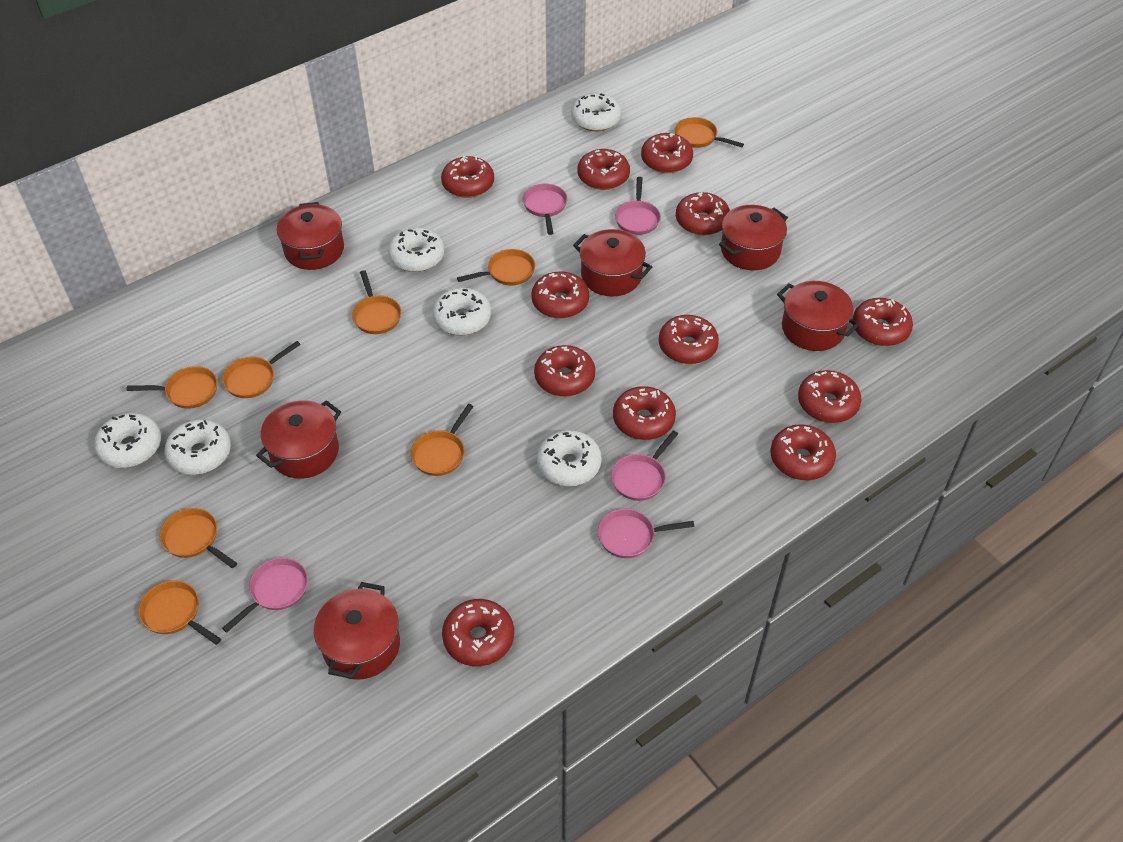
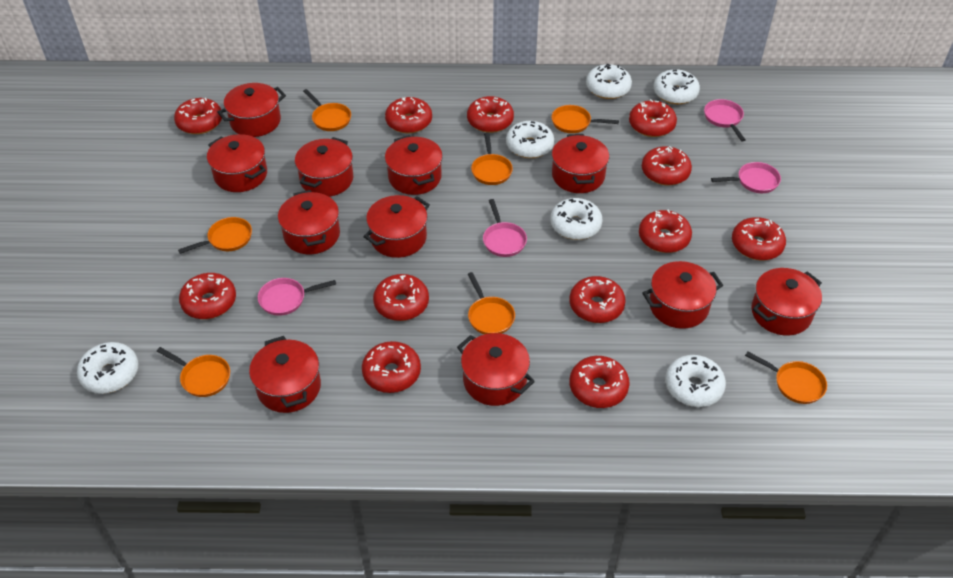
orange pan: 8 -> 7
pink pan: 5 -> 4
red pot: 6 -> 11

